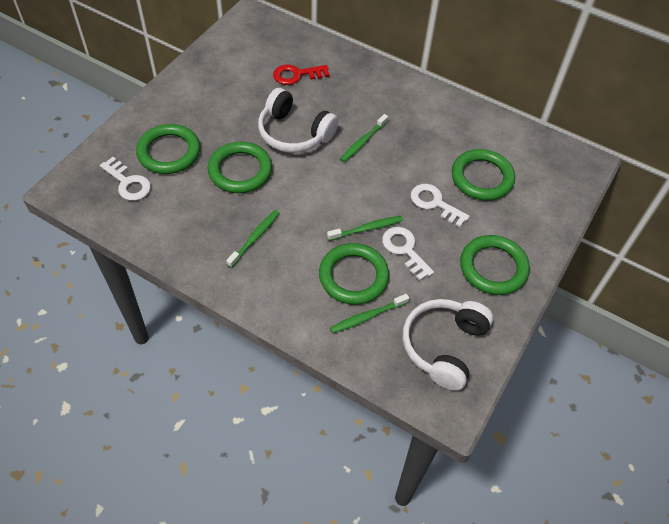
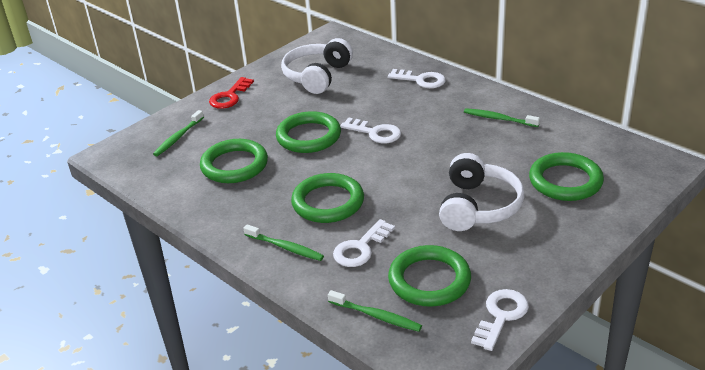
white key: 3 -> 4

